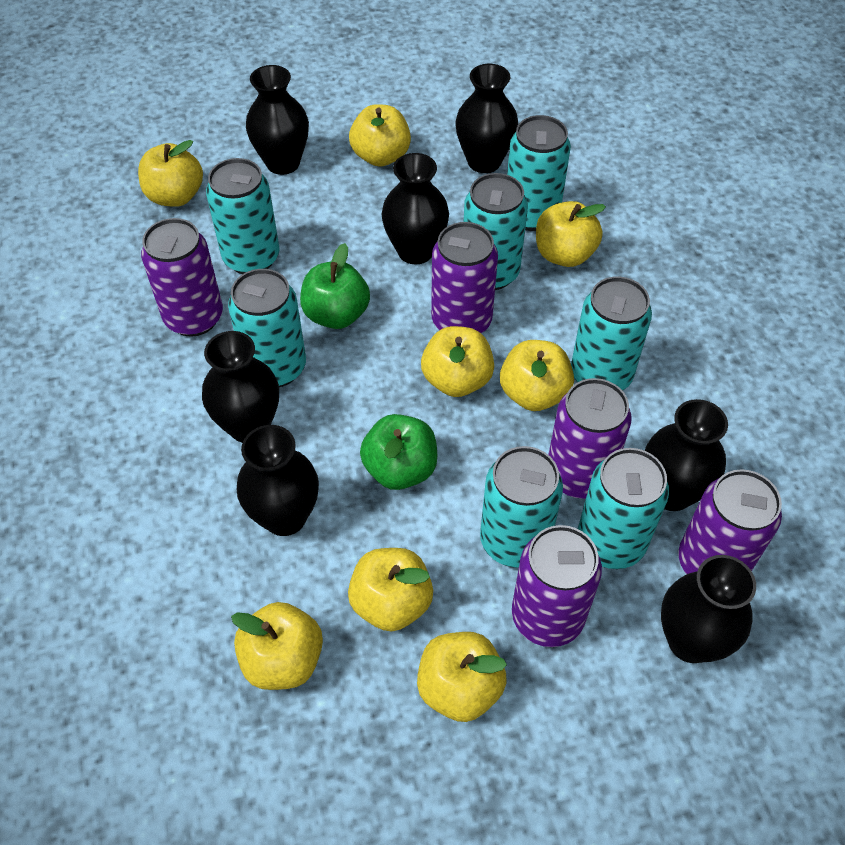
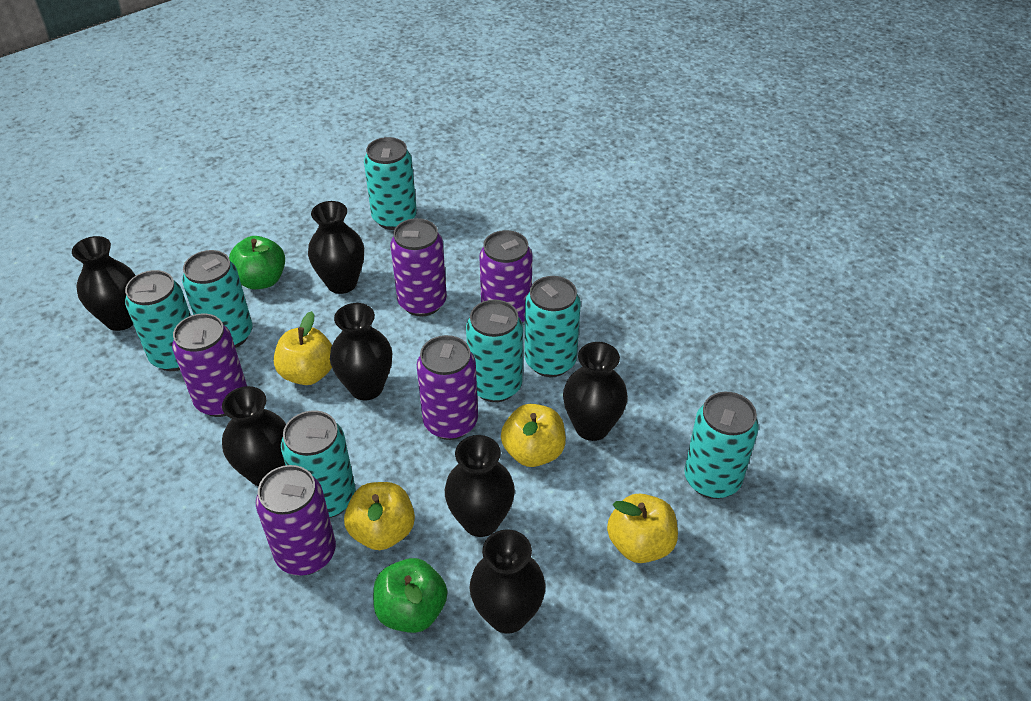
yellow apple: 8 -> 4

